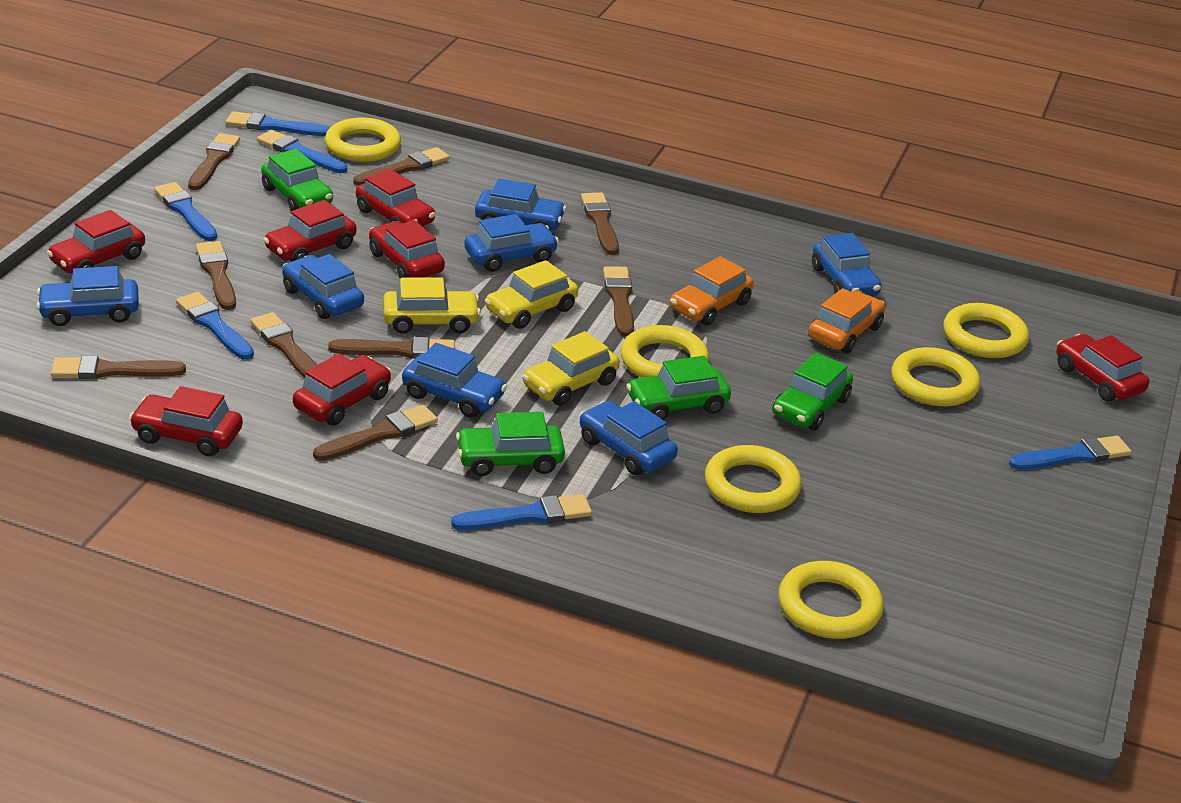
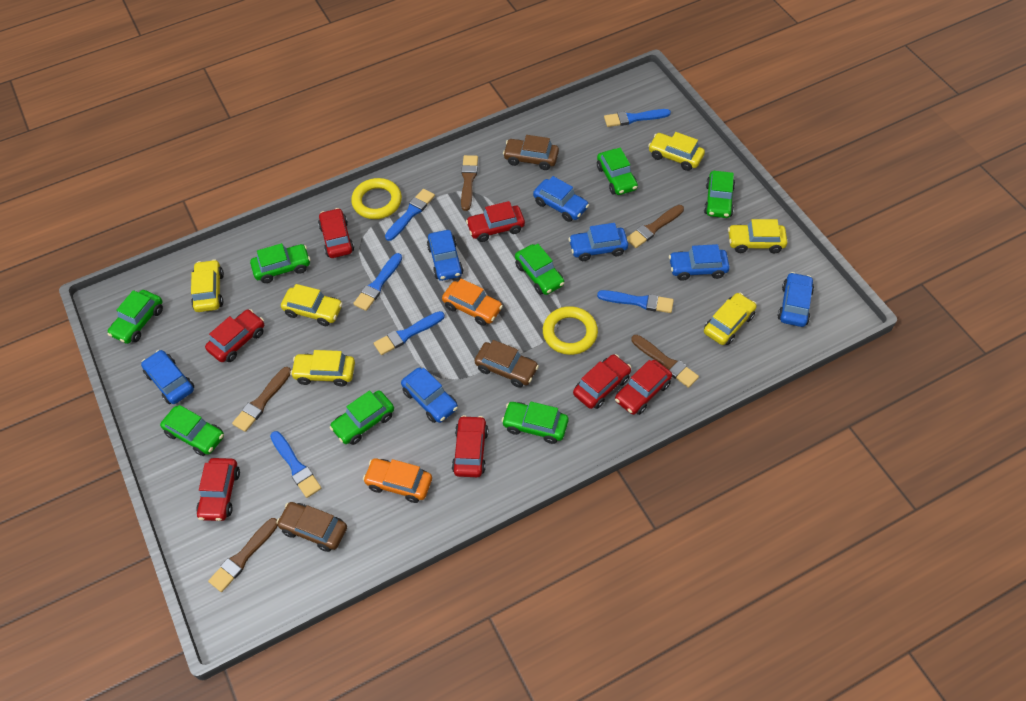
brown brush: 9 -> 5
brown car: 0 -> 3
green car: 4 -> 8
yellow car: 3 -> 6
yellow ring: 6 -> 2

